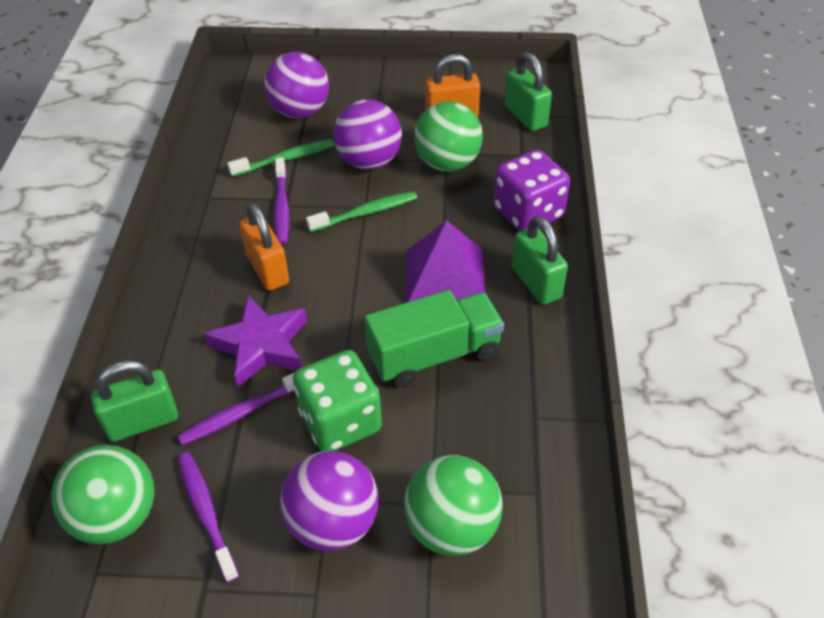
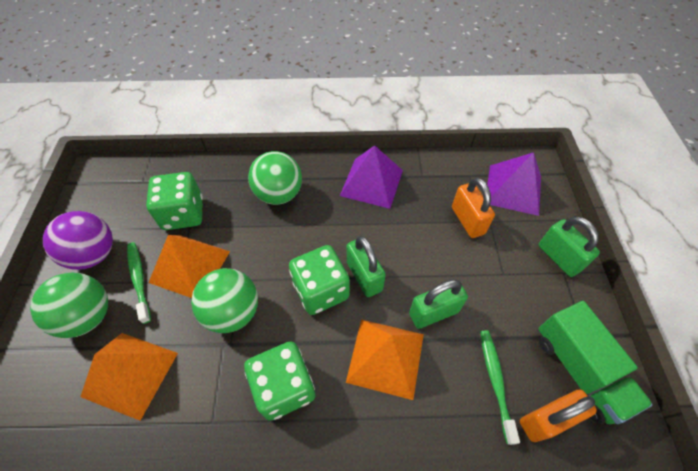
green dice: 1 -> 3
orange pyramid: 0 -> 3
purple ball: 3 -> 1
purple dice: 1 -> 0
purple pyramid: 1 -> 2
purple star: 1 -> 0
purple toothbrush: 3 -> 0

